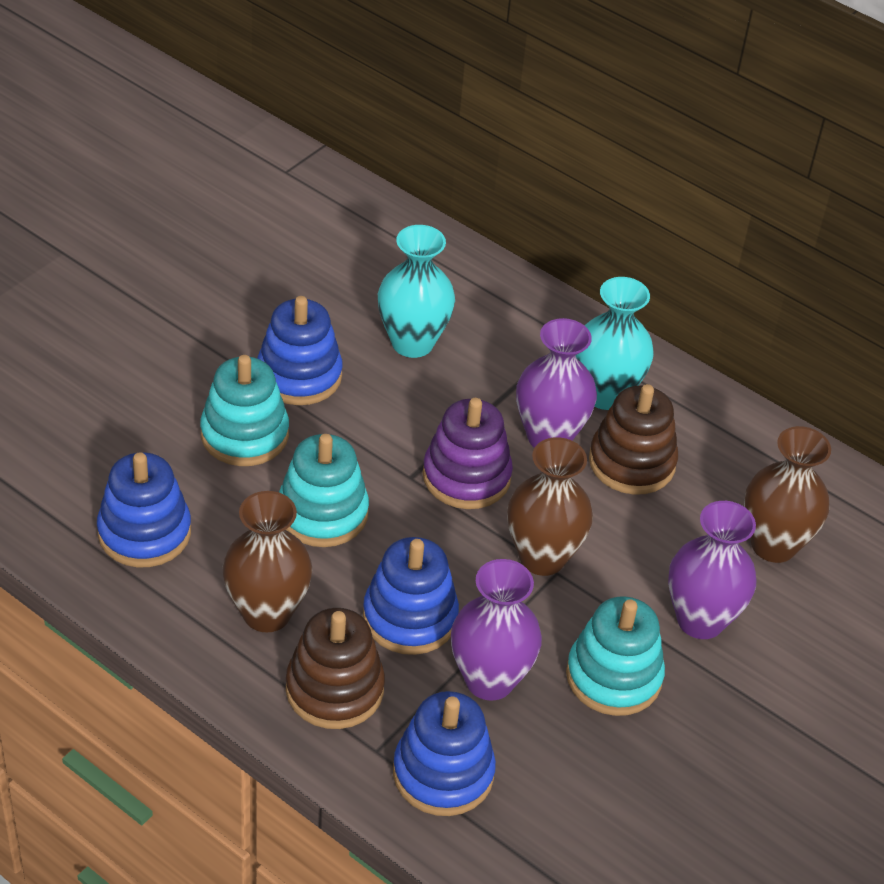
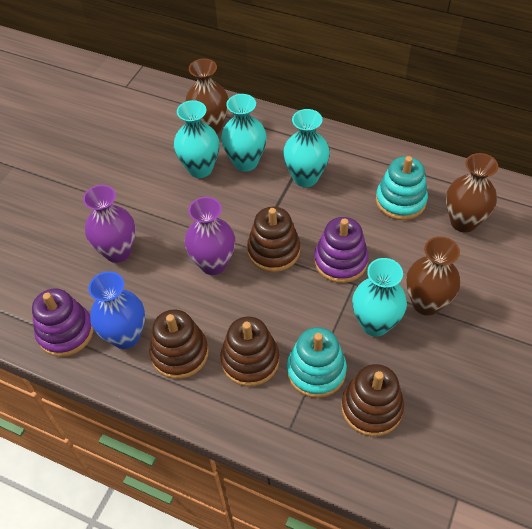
blue stacking toy: 4 -> 0
blue vase: 0 -> 1
brown stacking toy: 2 -> 4
purple stacking toy: 1 -> 2
purple vase: 3 -> 2
turquoise stacking toy: 3 -> 2
turquoise vase: 2 -> 4

